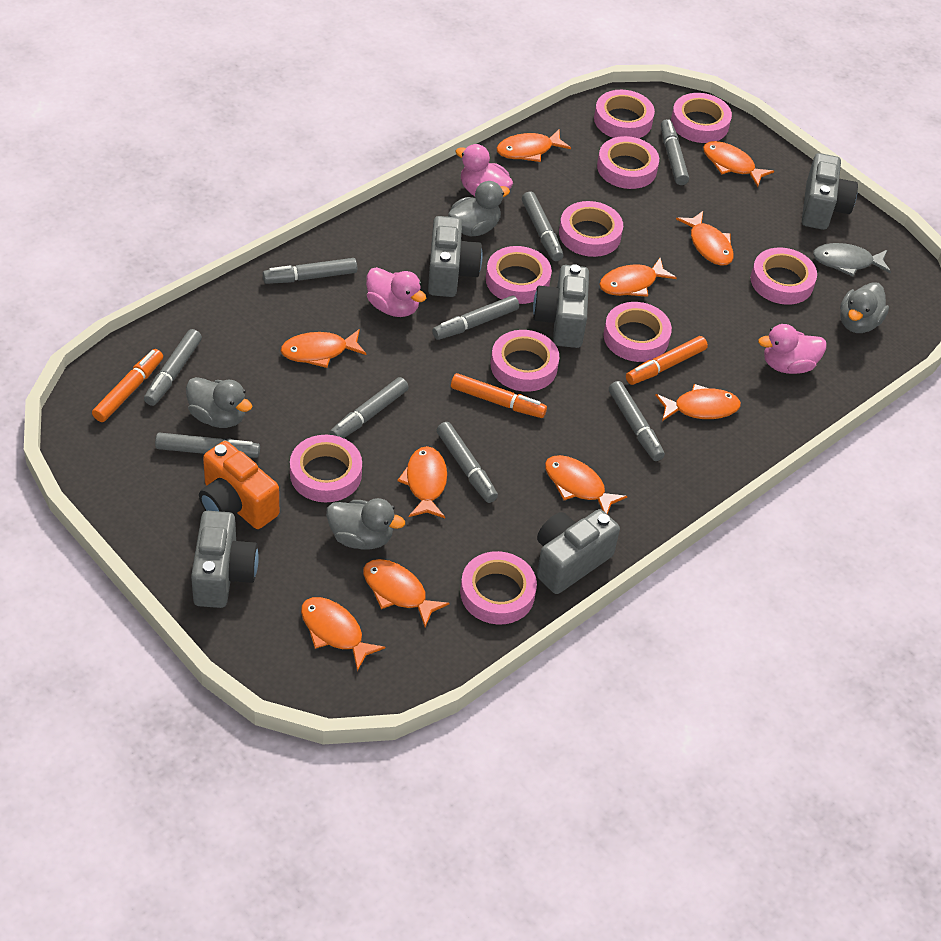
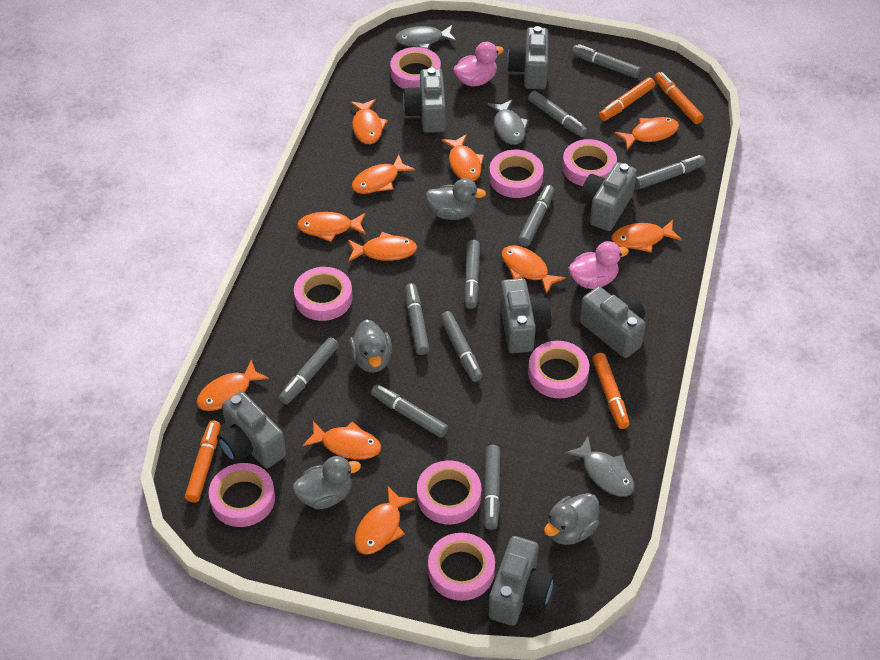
grey camera: 5 -> 7
grey fish: 1 -> 3
grey marker: 9 -> 10
orange camera: 1 -> 0
orange fish: 10 -> 11
orange marker: 3 -> 4
pink duck: 3 -> 2
pink tape: 10 -> 8

